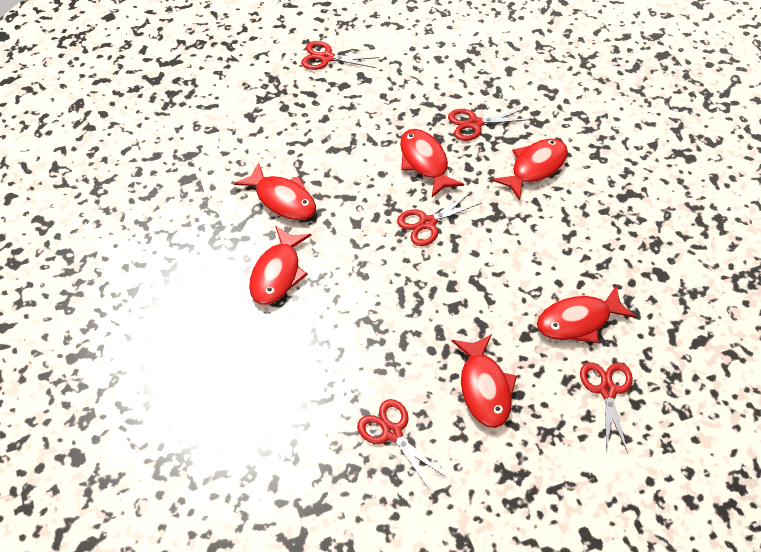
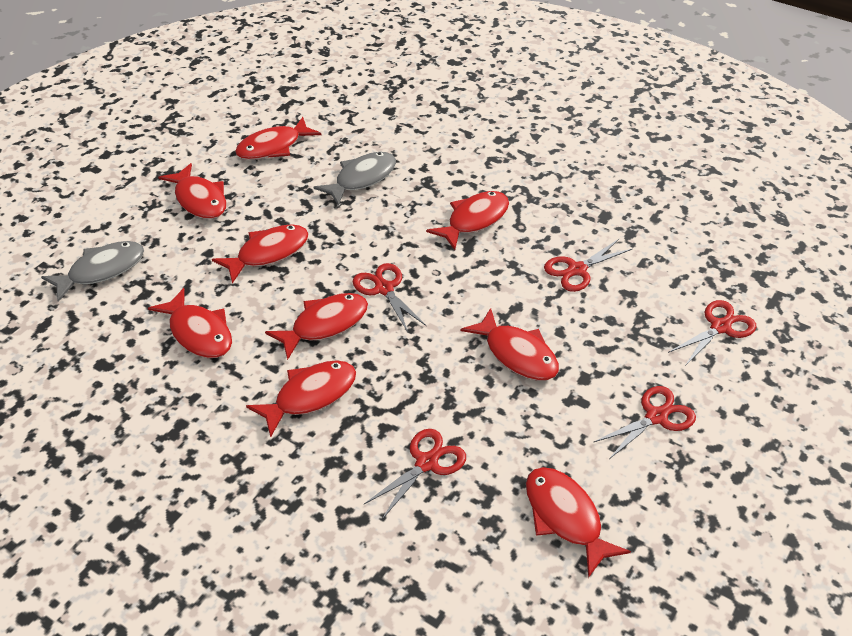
grey fish: 0 -> 2
red fish: 6 -> 9

